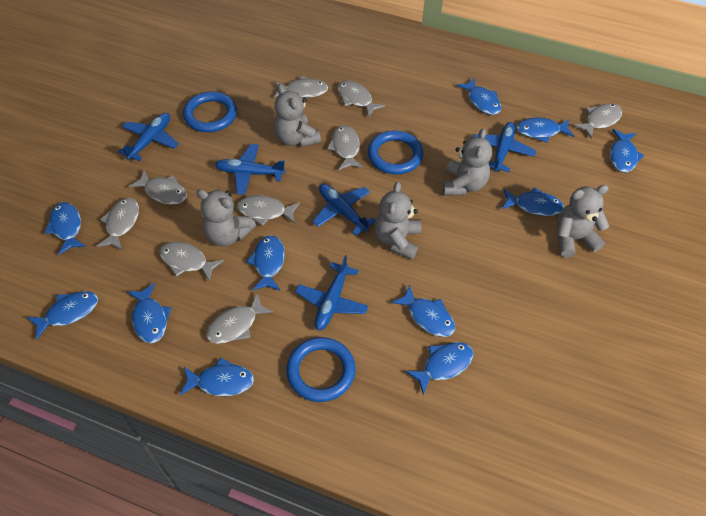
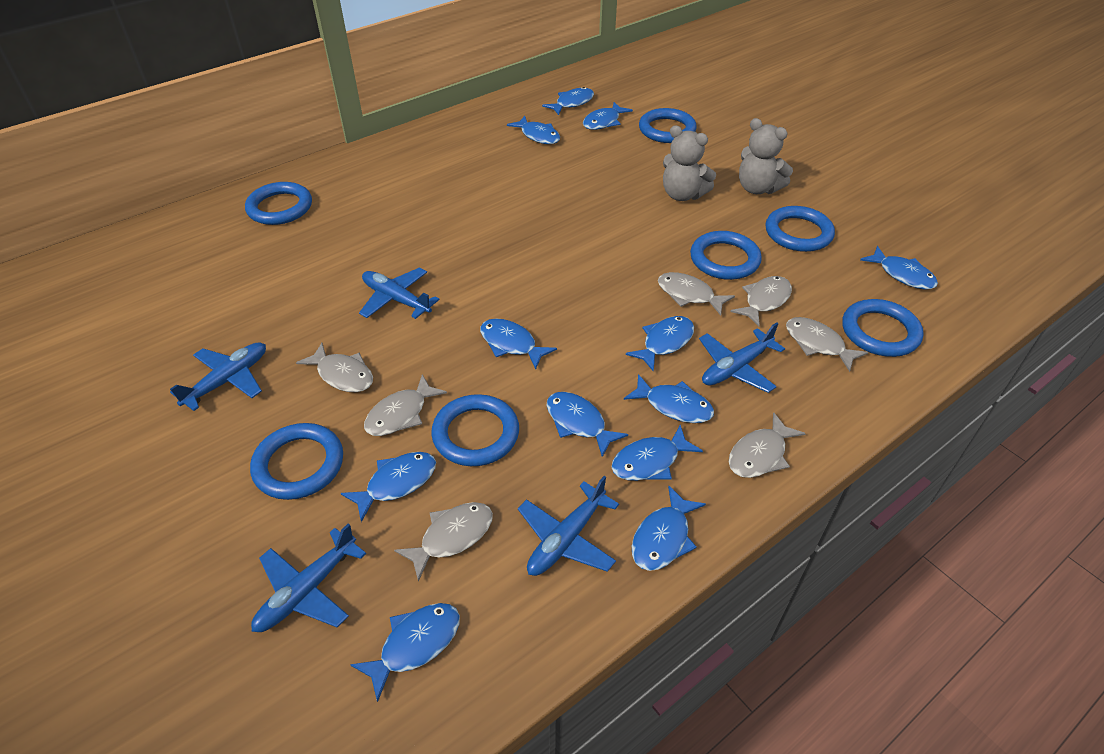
blue fish: 11 -> 12
blue ring: 3 -> 7
grey fish: 9 -> 7
grey teddy bear: 5 -> 2

